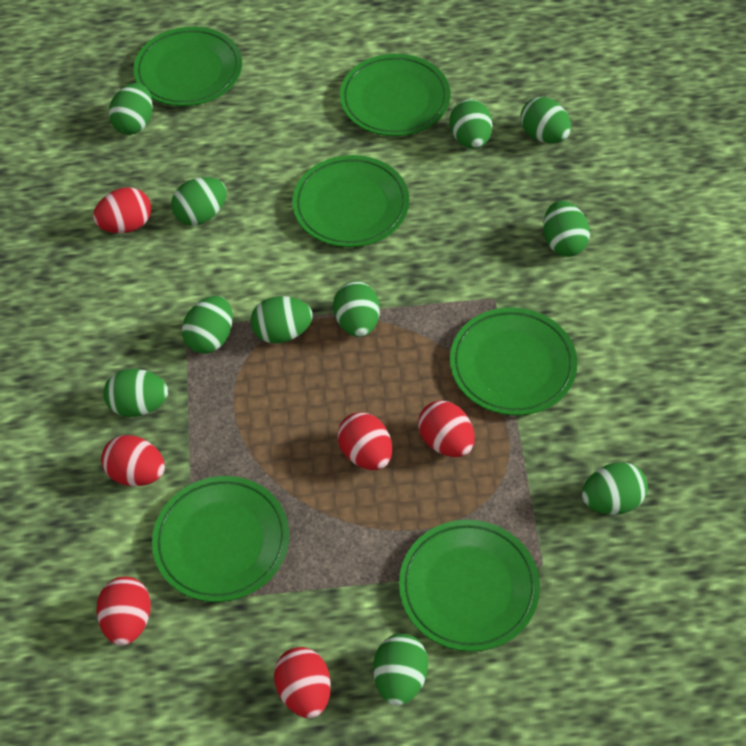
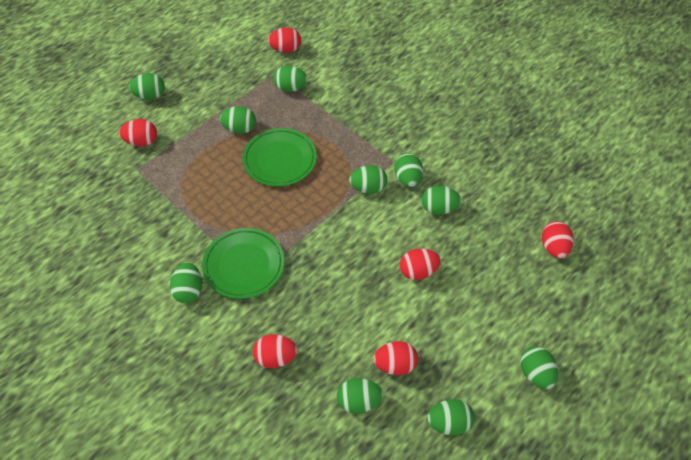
green egg: 11 -> 10
green plate: 6 -> 2

